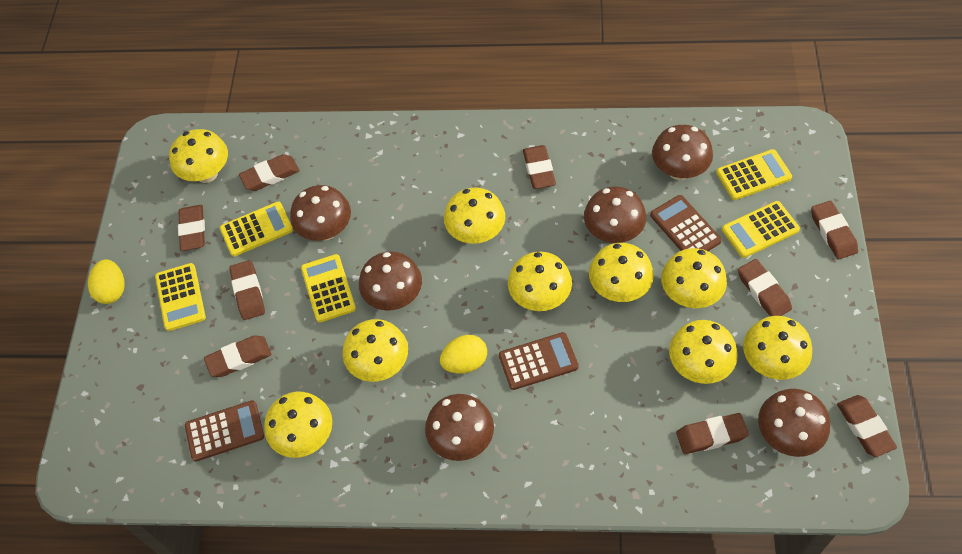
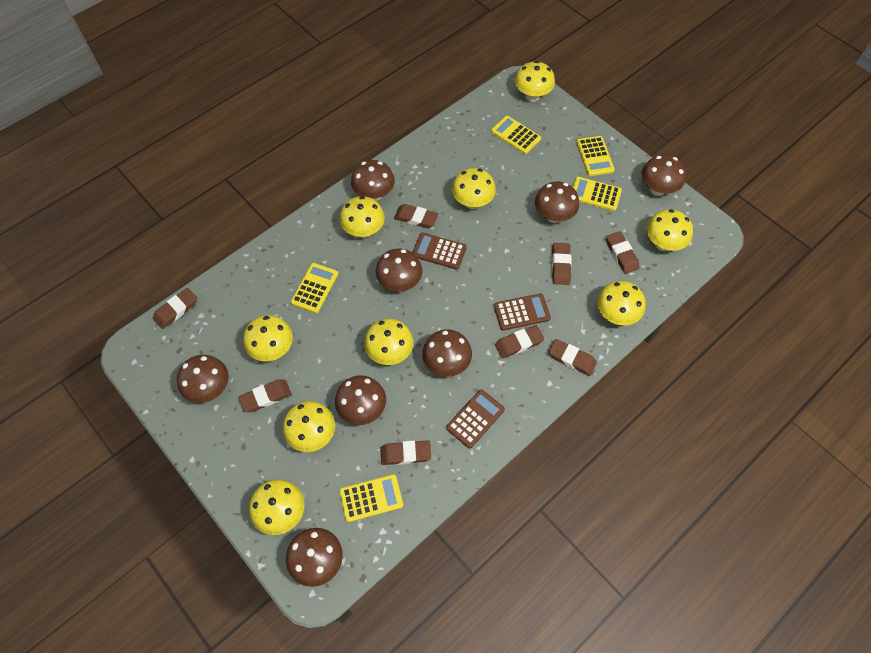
brown eraser: 9 -> 8
brown mushroom: 6 -> 8
yellow egg: 2 -> 0

